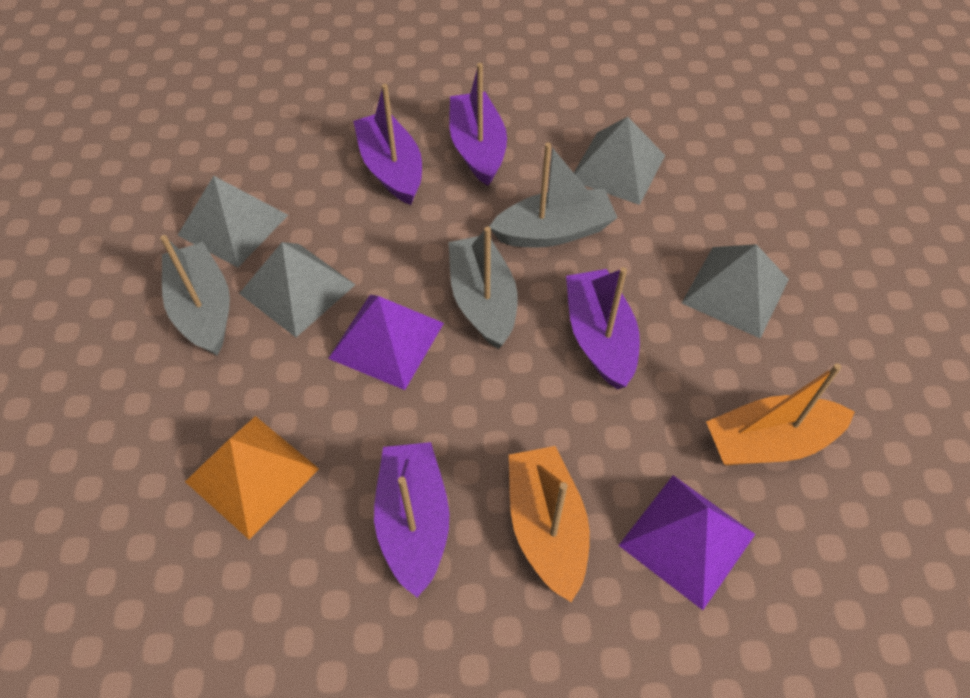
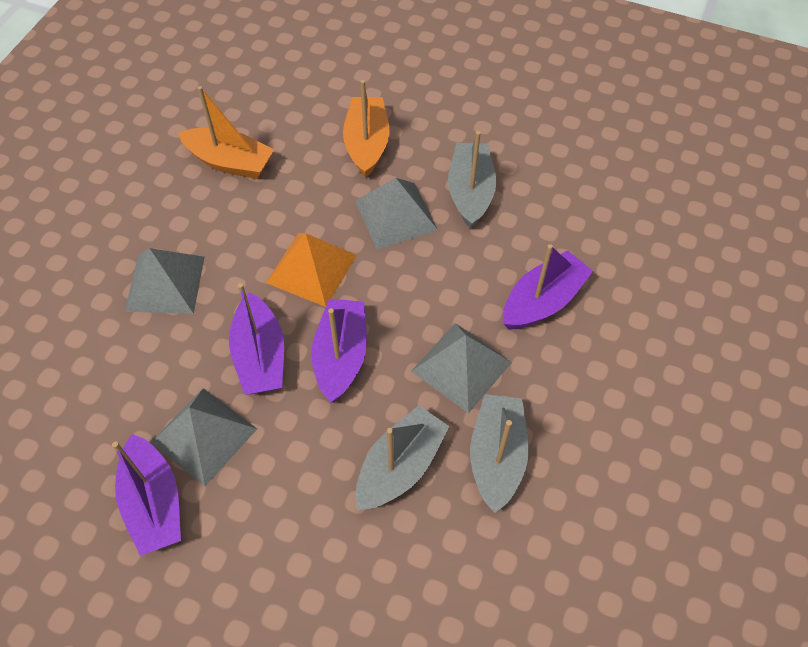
purple pyramid: 2 -> 0

